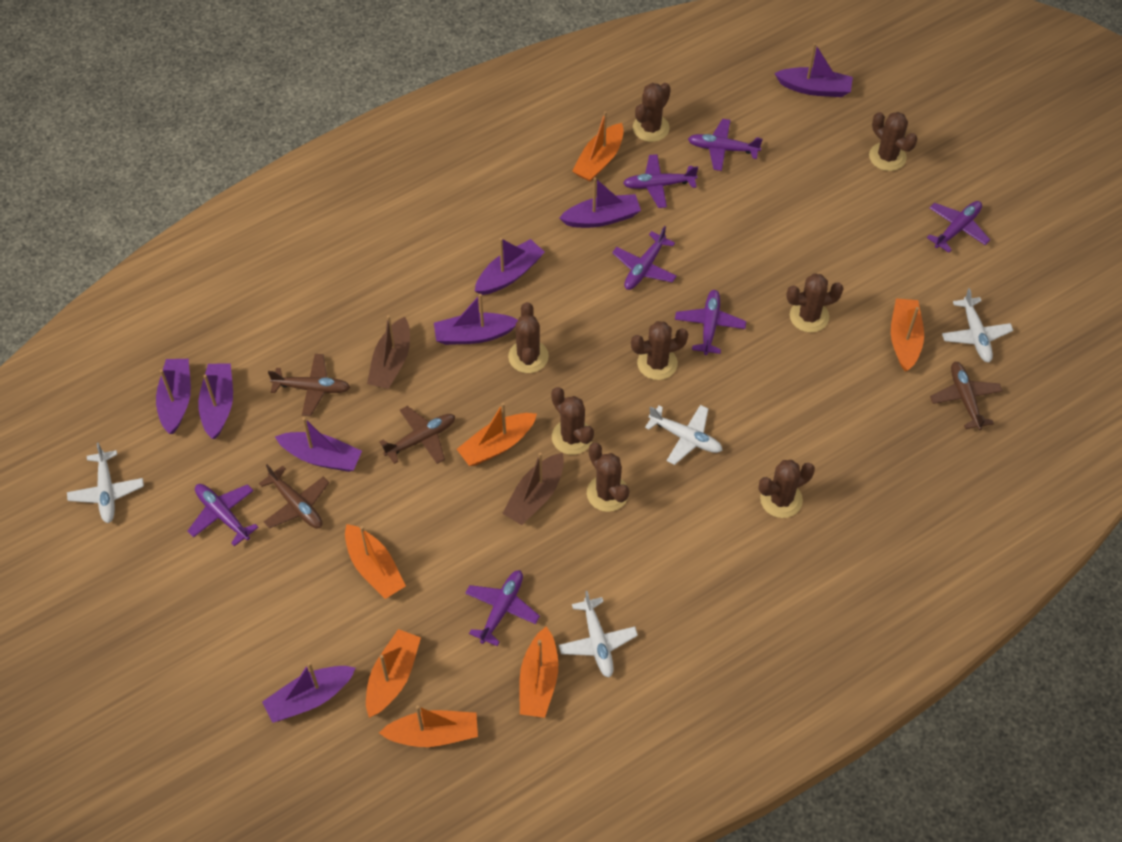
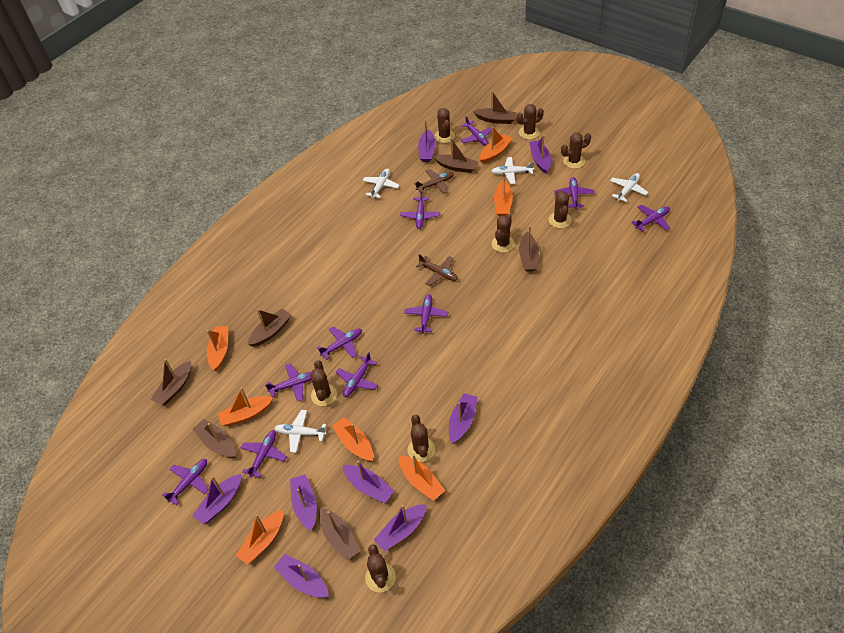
brown boat: 2 -> 7
brown plane: 4 -> 2
purple plane: 7 -> 10

